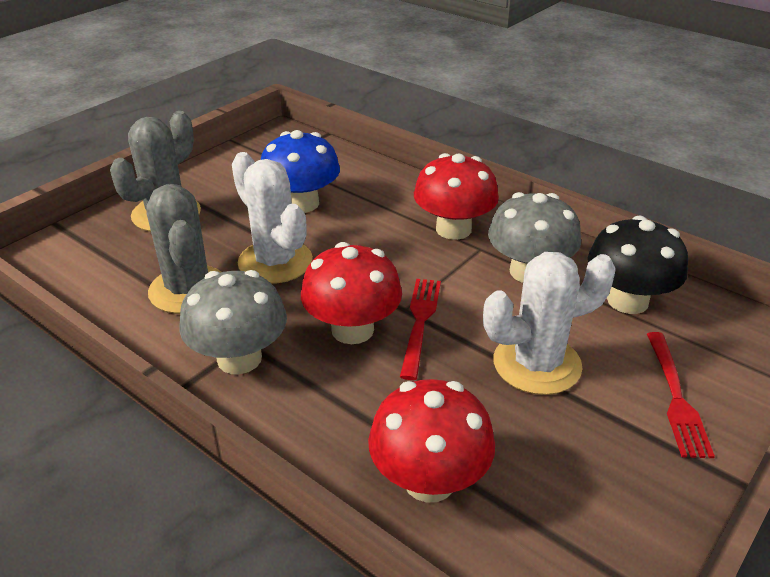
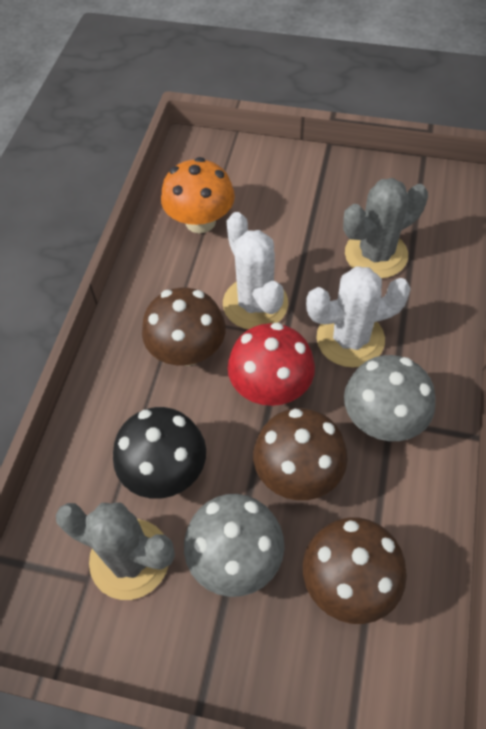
blue mushroom: 1 -> 0
brown mushroom: 0 -> 3
orange mushroom: 0 -> 1
red fork: 2 -> 0
red mushroom: 3 -> 1

